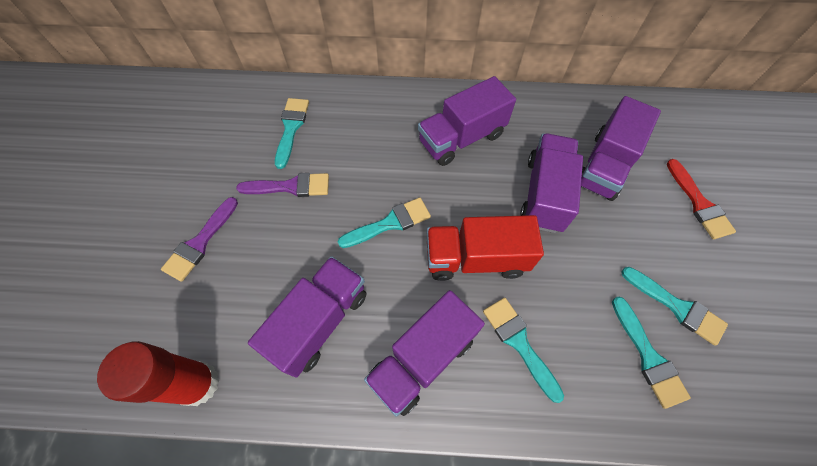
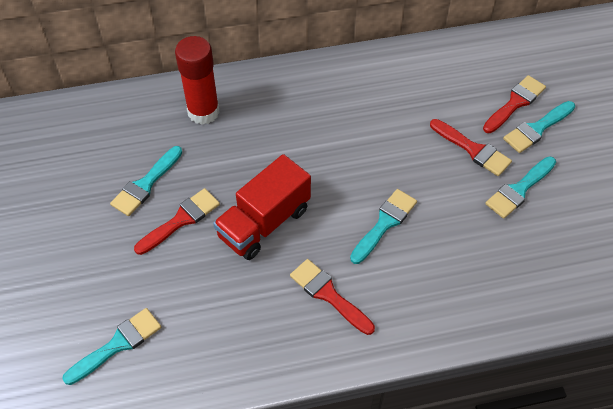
purple brush: 2 -> 0
purple truck: 5 -> 0
red brush: 1 -> 4

